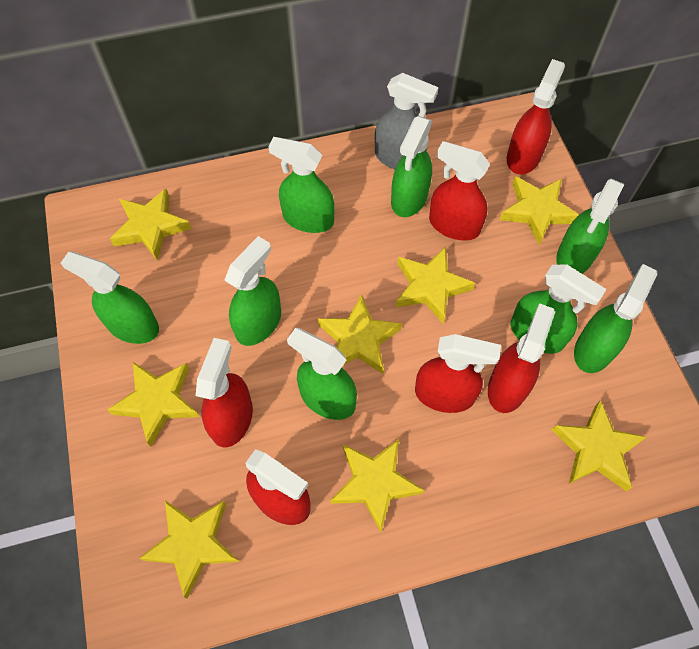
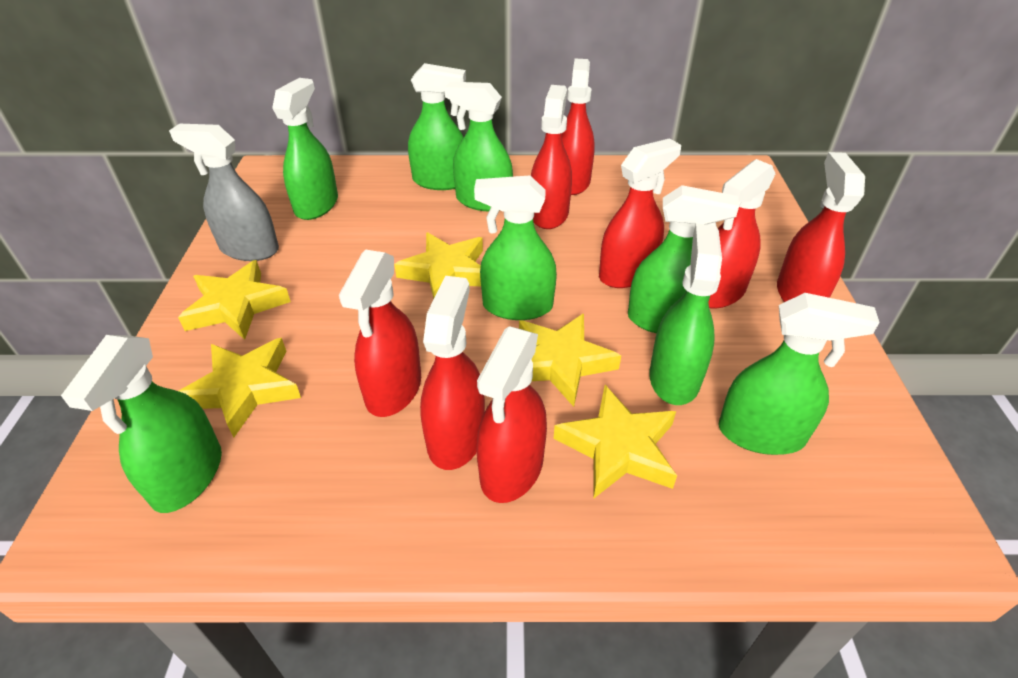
red spray bottle: 6 -> 8
yellow star: 8 -> 5

